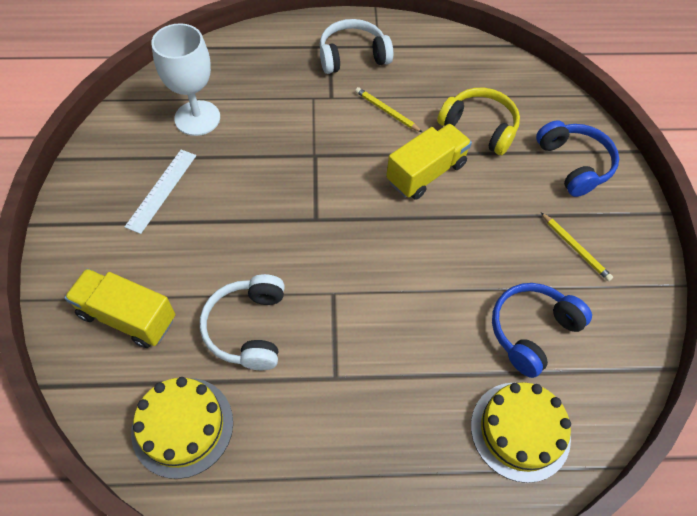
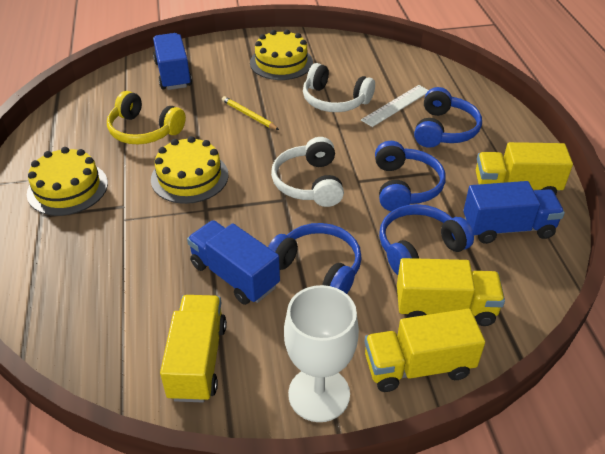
blue headphones: 2 -> 4
blue truck: 0 -> 3
yellow cake: 2 -> 3
yellow pencil: 2 -> 1
yellow truck: 2 -> 4

